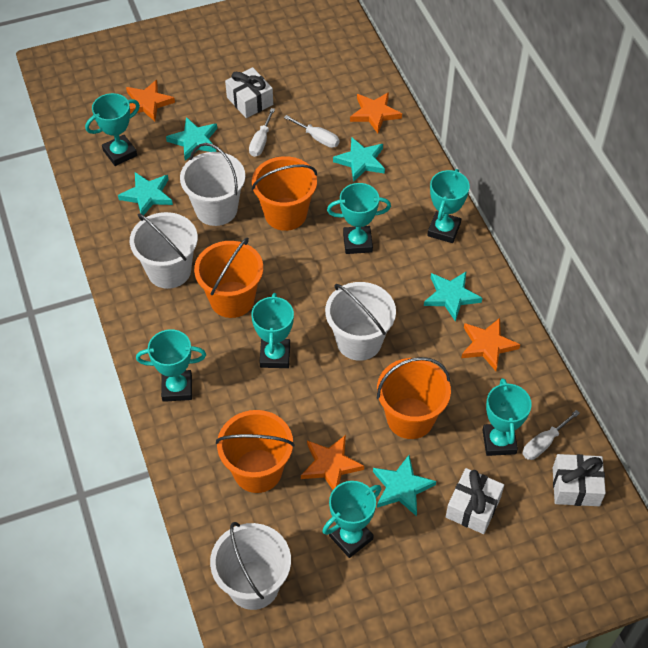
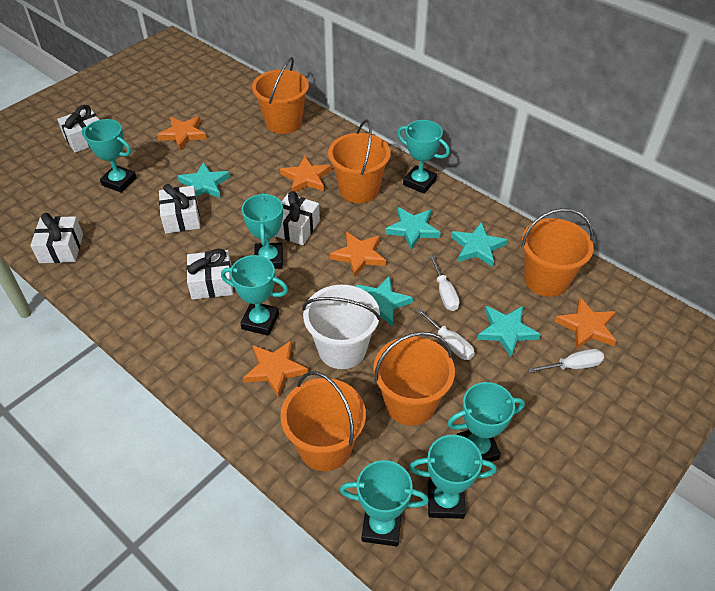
orange bucket: 4 -> 5
orange star: 4 -> 5
white bucket: 4 -> 1
white gift: 3 -> 5

